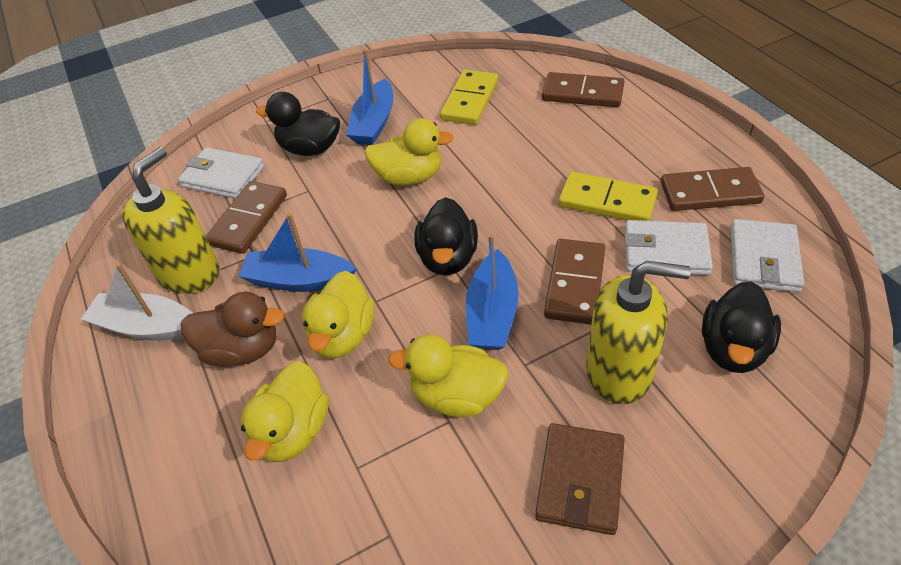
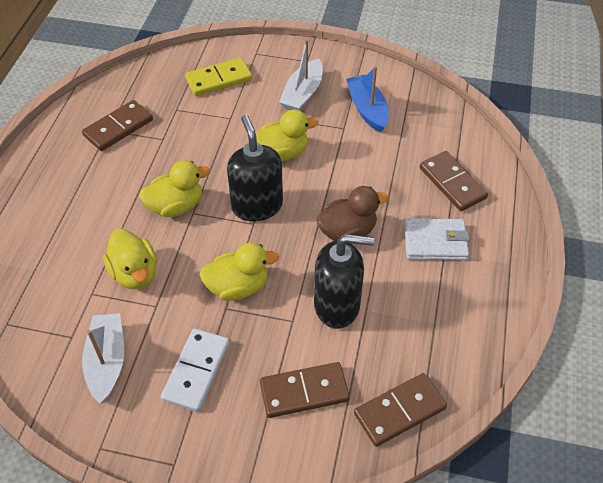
black duck: 3 -> 0
black soap dispenser: 0 -> 2
blue boat: 3 -> 1
brown wallet: 1 -> 0
white boat: 1 -> 2
white domino: 0 -> 1
white wallet: 3 -> 1
yellow domino: 2 -> 1
yellow soap dispenser: 2 -> 0

